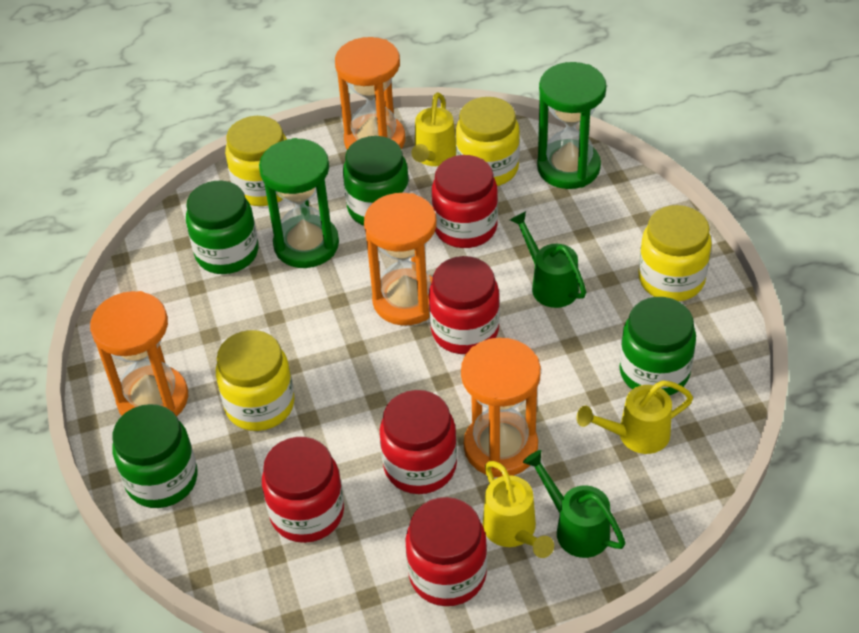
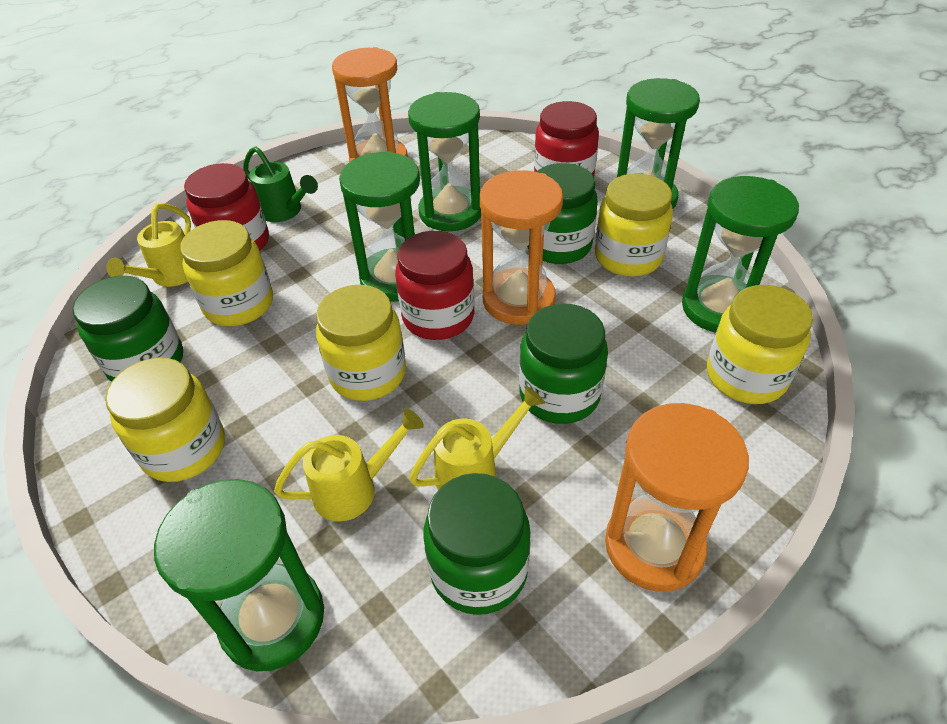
green hourglass: 2 -> 5
green watering can: 2 -> 1
orange hourglass: 4 -> 3
red jar: 5 -> 3
yellow jar: 4 -> 5

